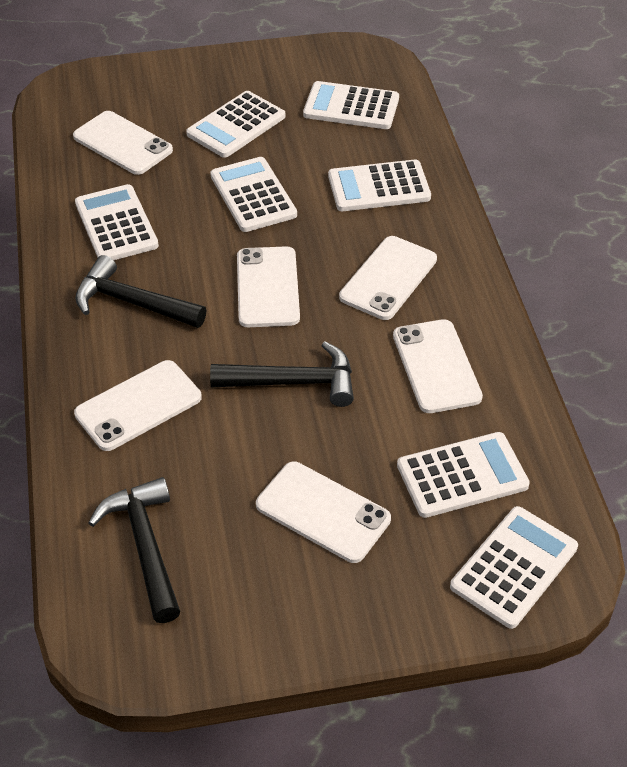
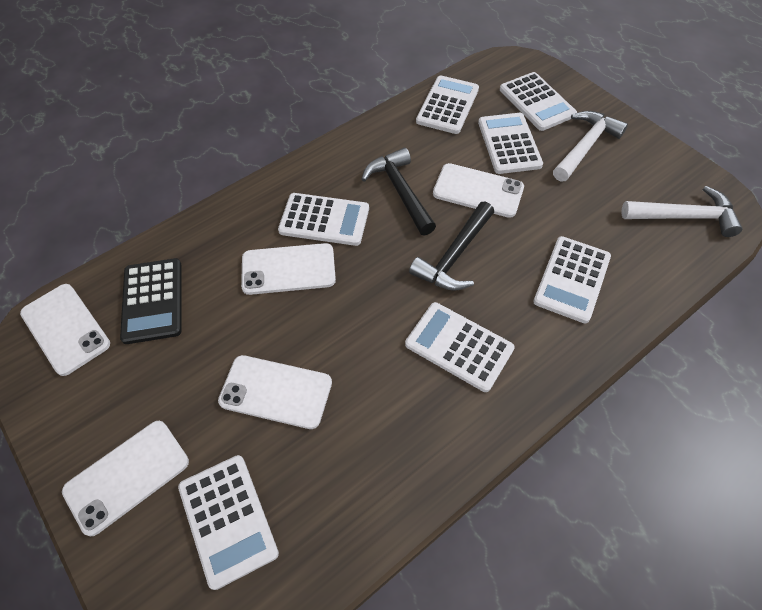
black calculator: 0 -> 1
black hammer: 3 -> 2
white hammer: 0 -> 2
white phone: 6 -> 5

